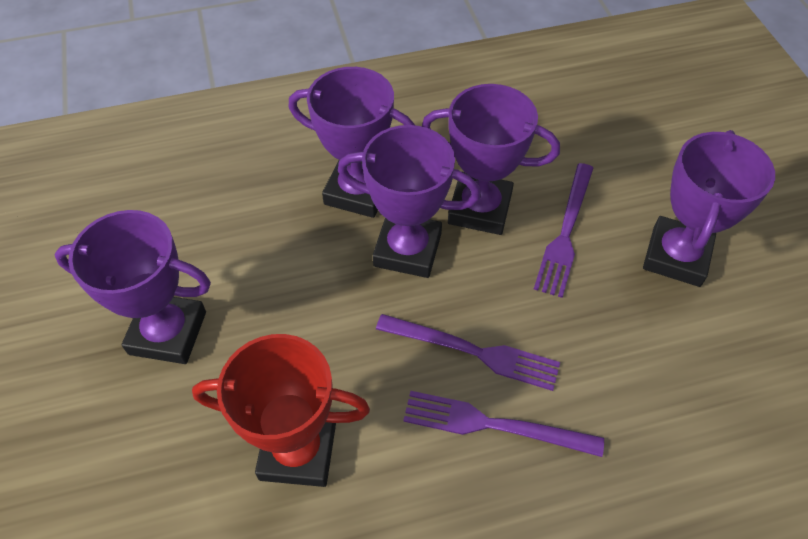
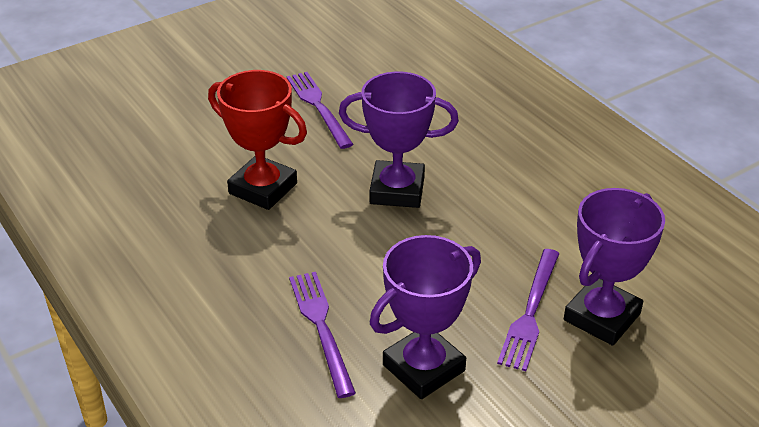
purple trophy: 5 -> 3

